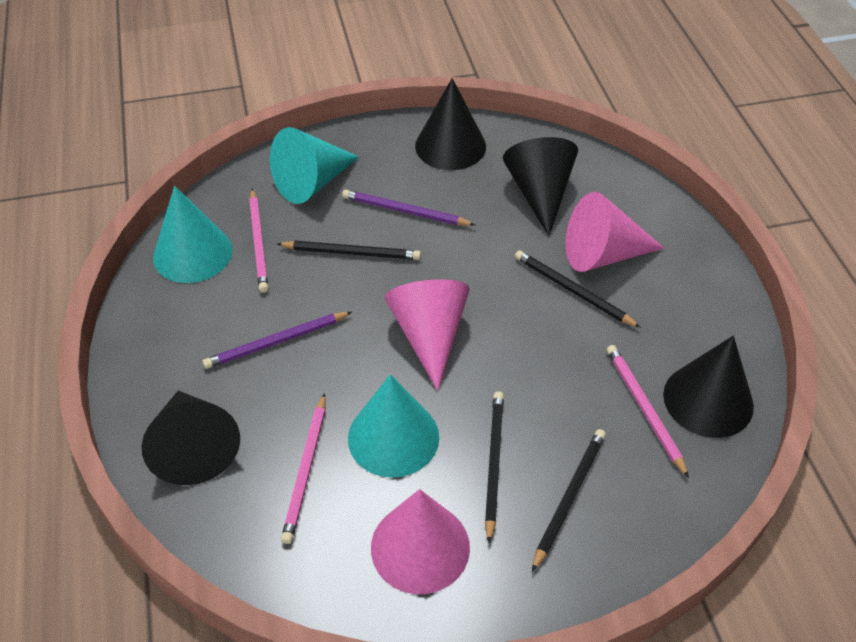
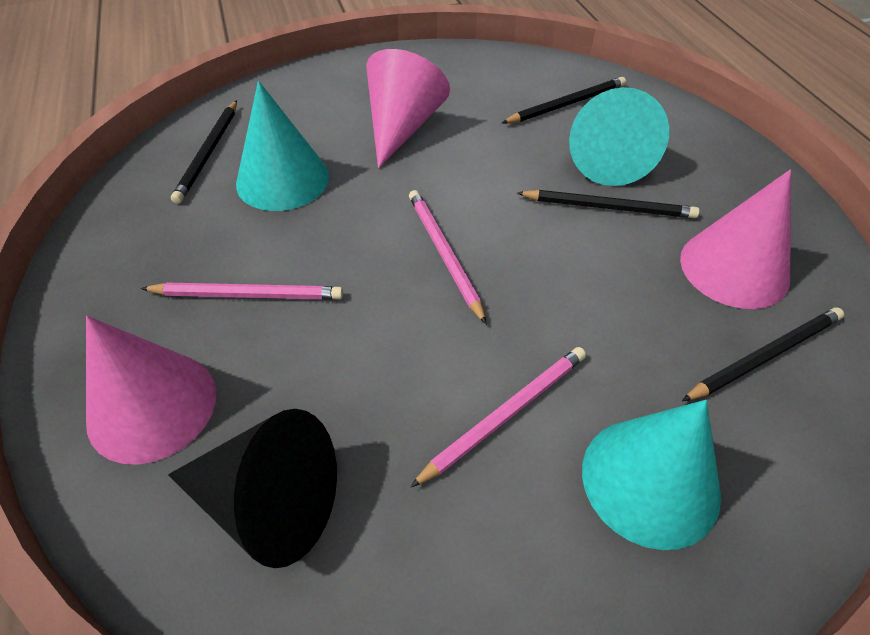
black cone: 4 -> 1
purple pencil: 2 -> 0

